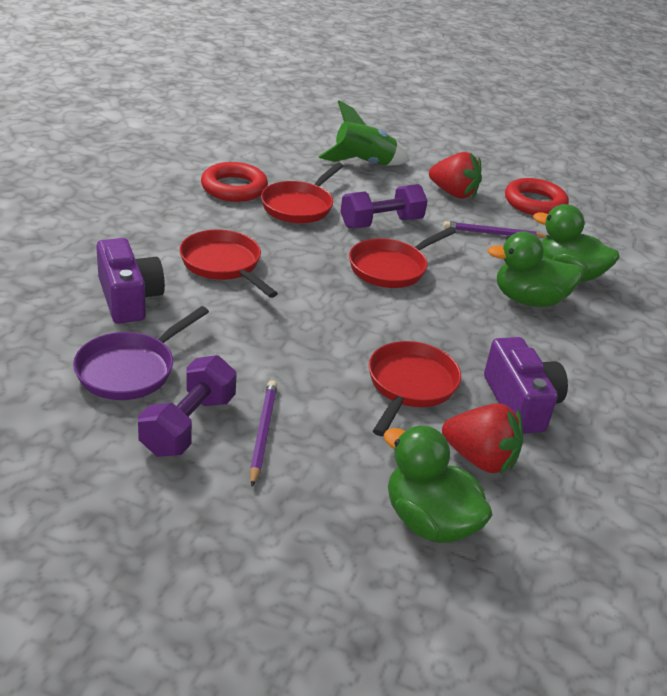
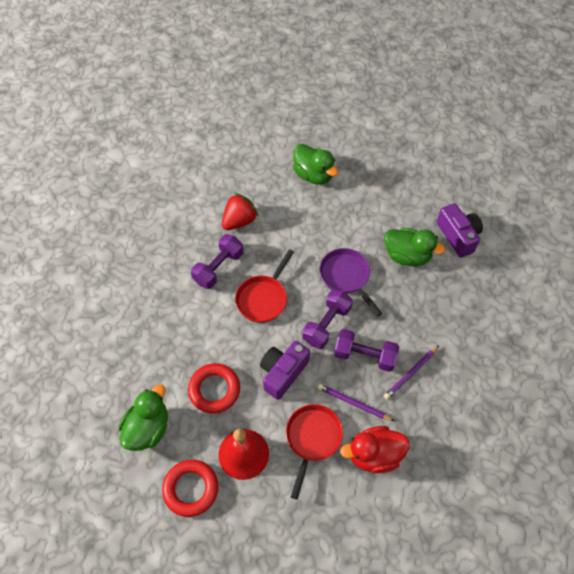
green rocket: 1 -> 0
purple dumbbell: 2 -> 3
red bell: 0 -> 1
red duck: 0 -> 1
red pan: 4 -> 2
red strawberry: 2 -> 1

